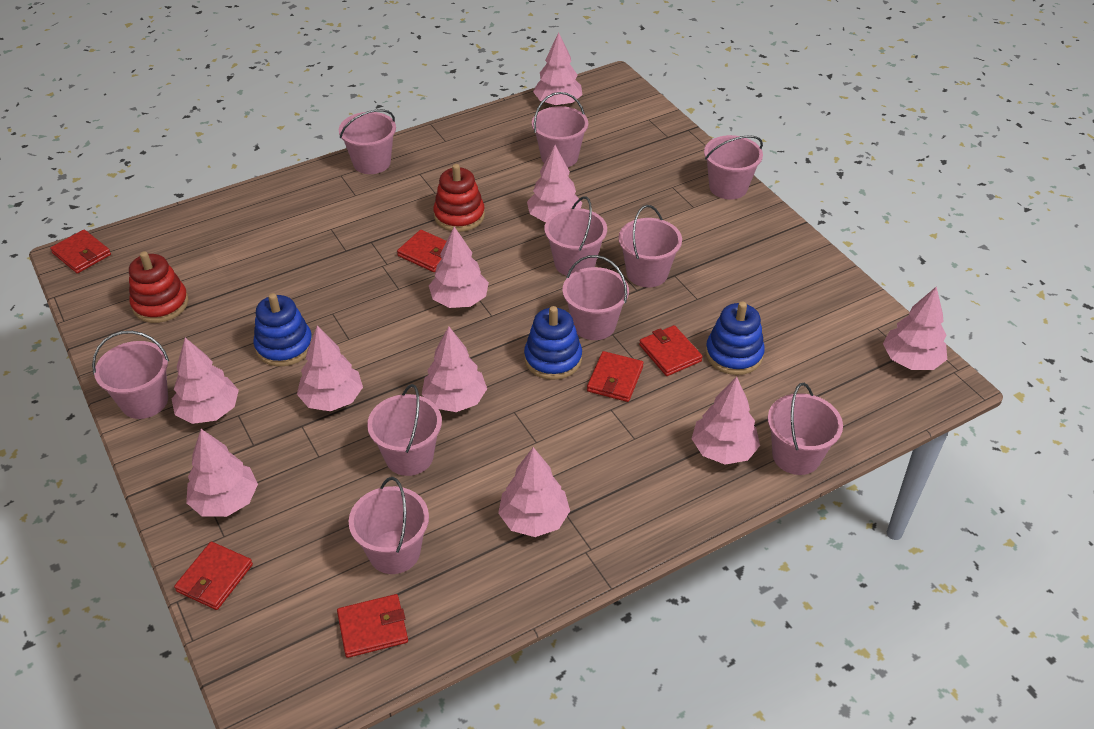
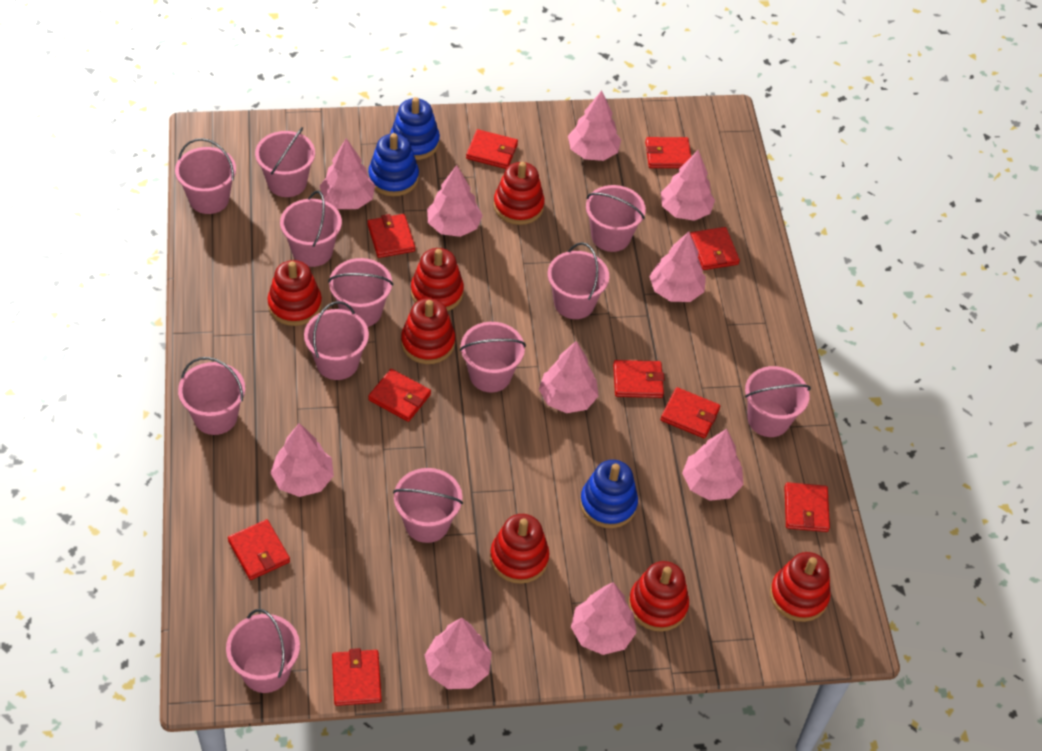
pink bucket: 10 -> 12
red stacking toy: 2 -> 7
red wallet: 6 -> 10

